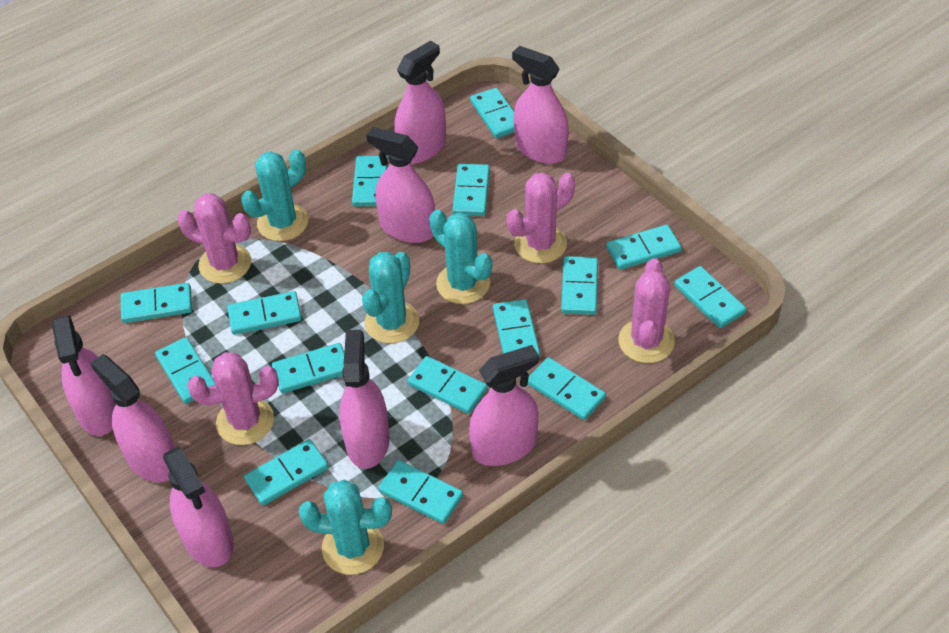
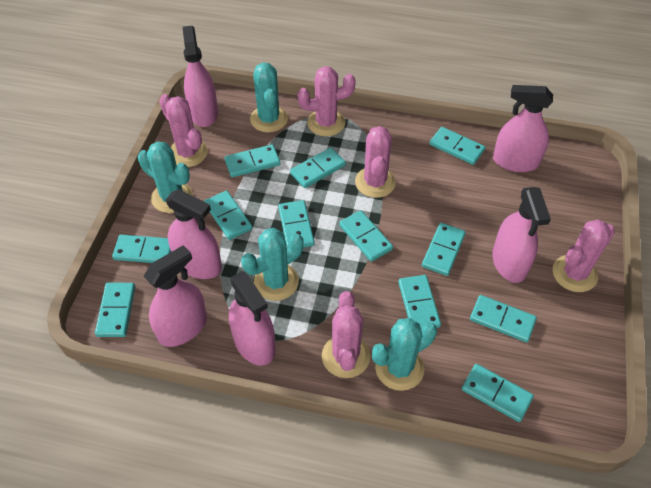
pink cactus: 4 -> 5
pink spray bottle: 8 -> 6
turquoise domino: 15 -> 12

